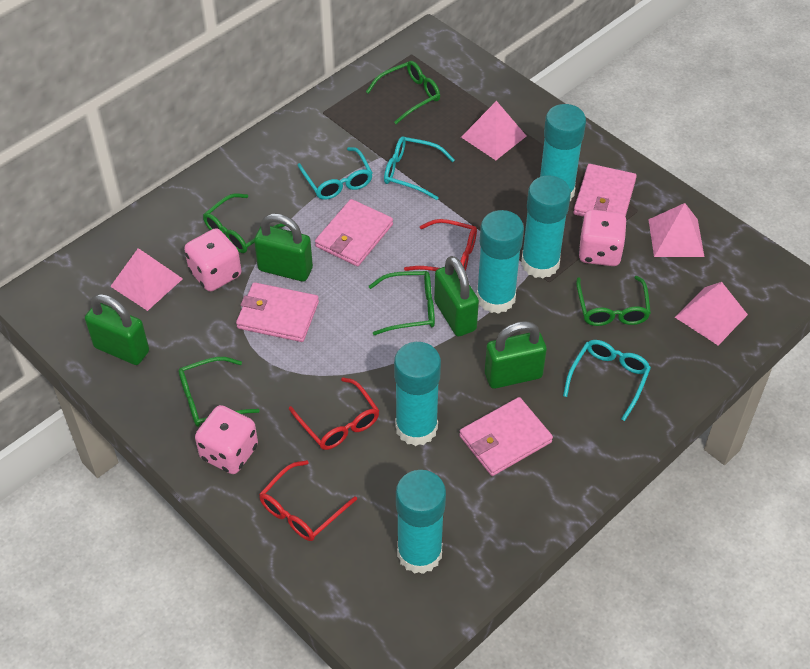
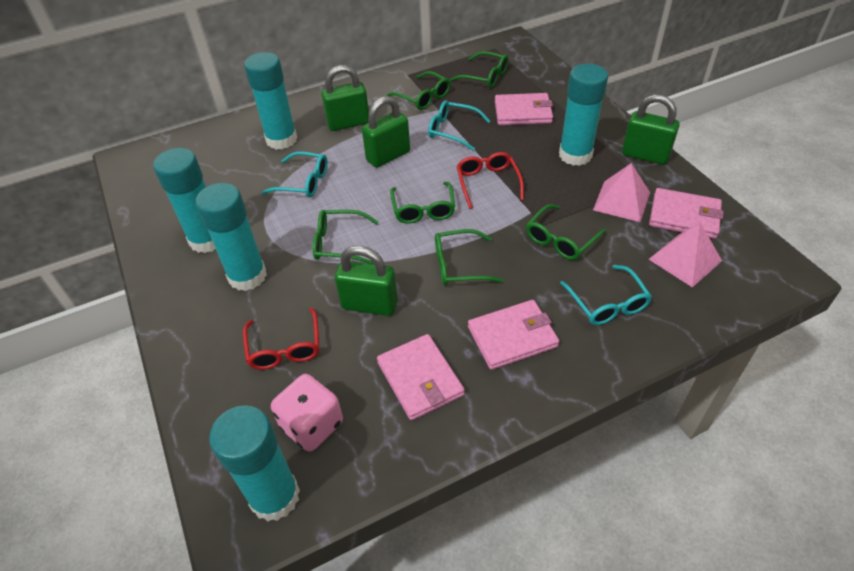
green glasses: 5 -> 6
pink dice: 3 -> 1
pink pyramid: 4 -> 2
red glasses: 3 -> 2

